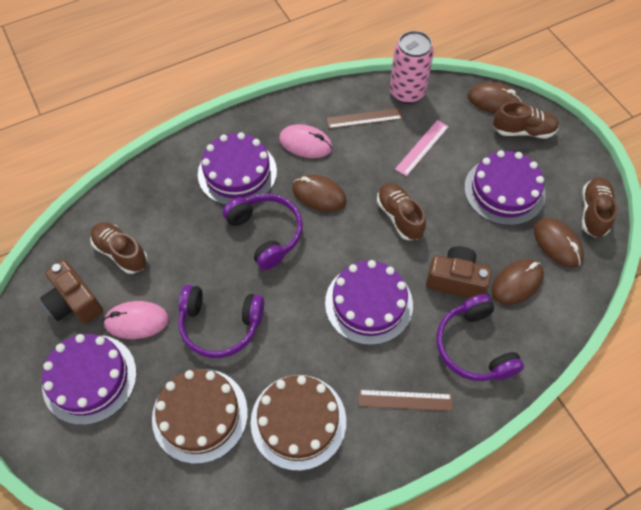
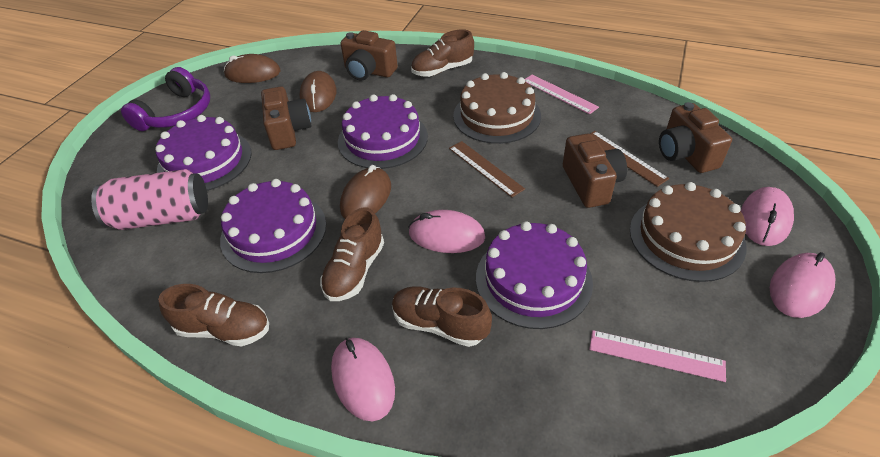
brown camera: 2 -> 4
brown mouse: 4 -> 3
pink mouse: 2 -> 4
pink ruler: 1 -> 2
purple headphones: 3 -> 1

